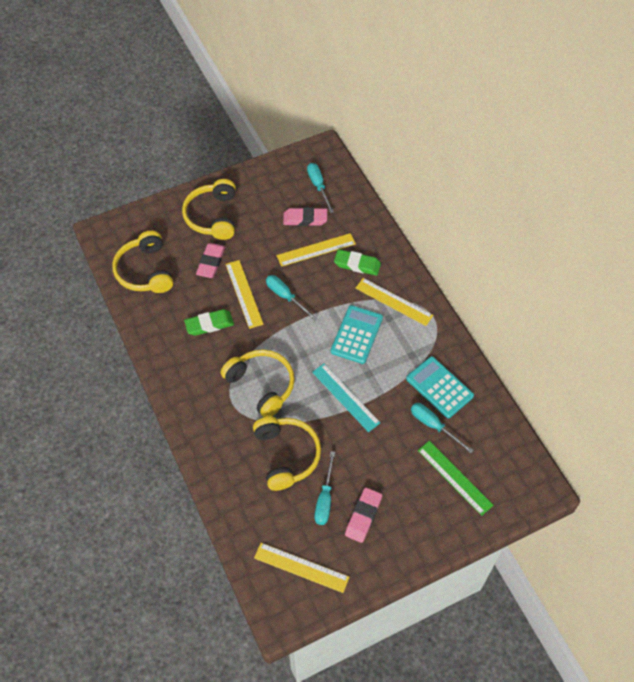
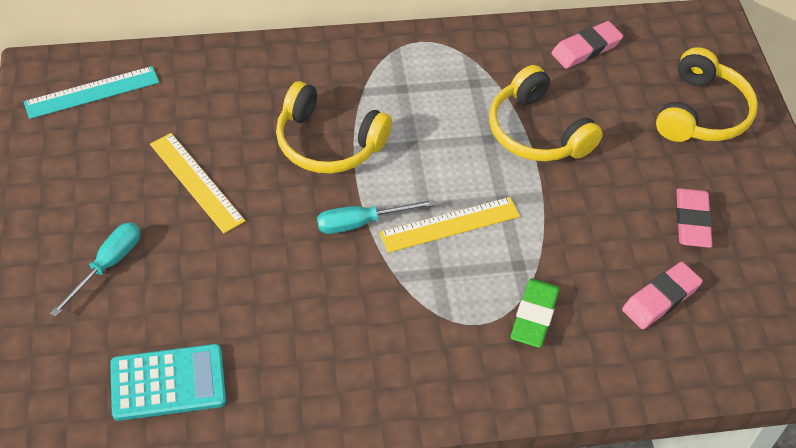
green eraser: 2 -> 1
green ruler: 1 -> 0
turquoise calculator: 2 -> 1
turquoise screwdriver: 4 -> 2
yellow headphones: 4 -> 3
yellow ruler: 4 -> 2

